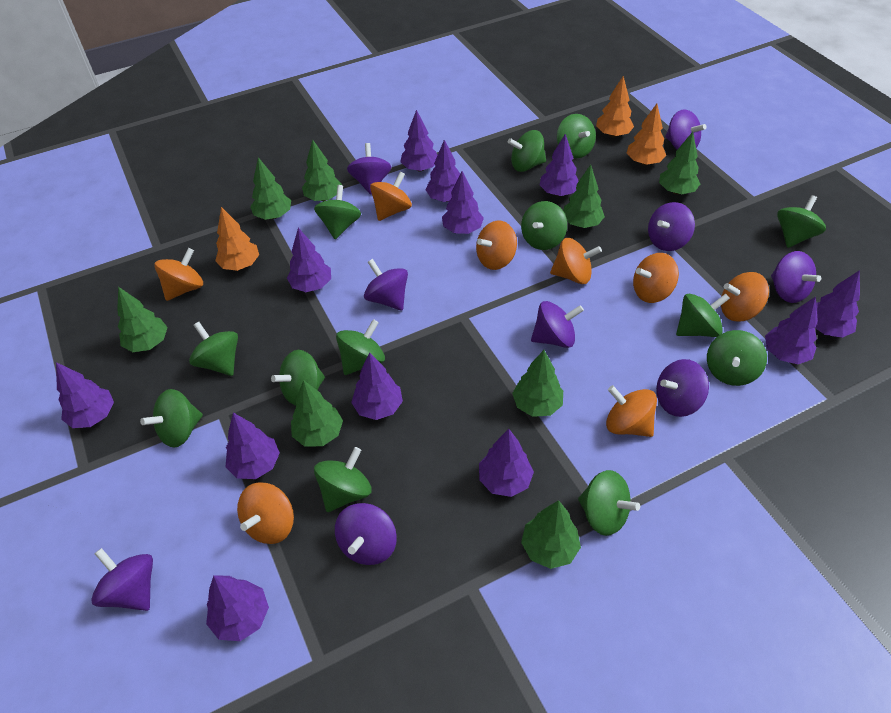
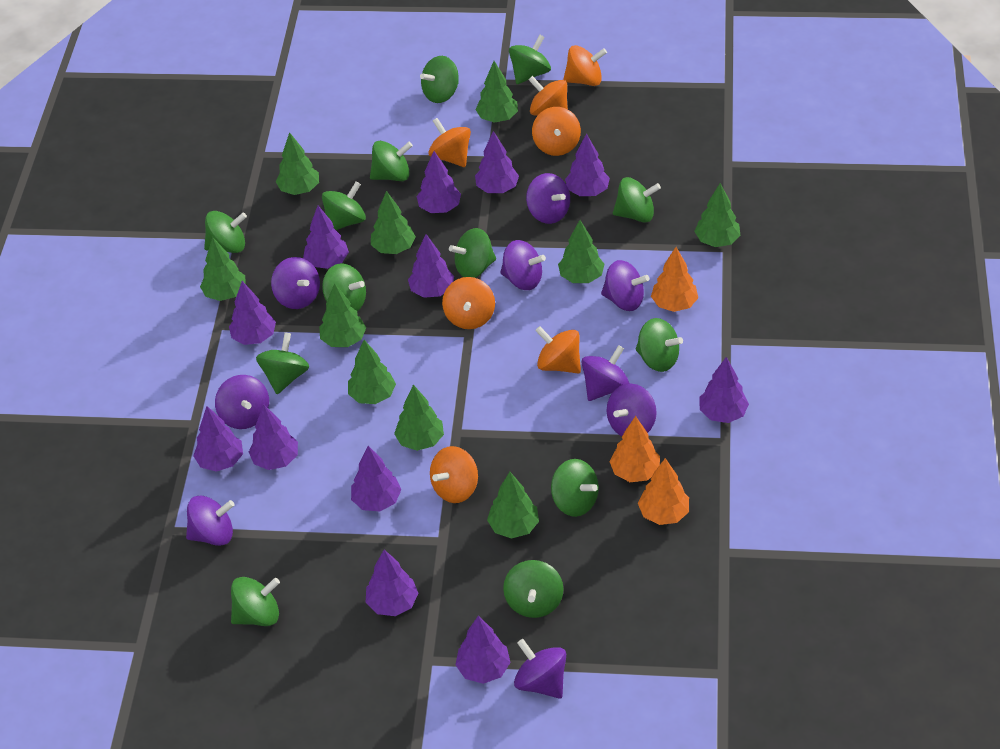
green tree: 8 -> 10
orange spinning top: 8 -> 7

